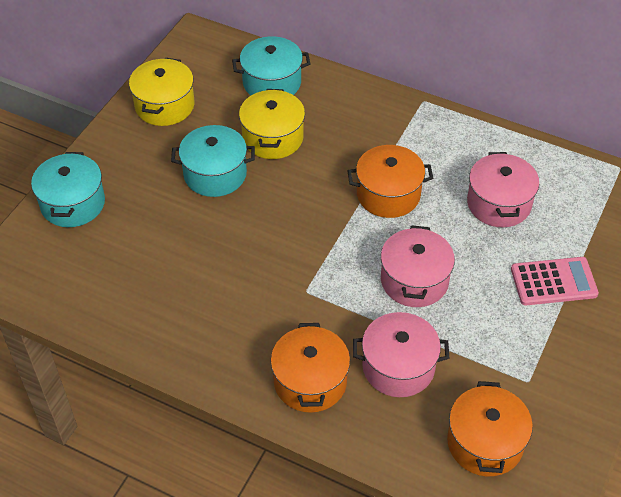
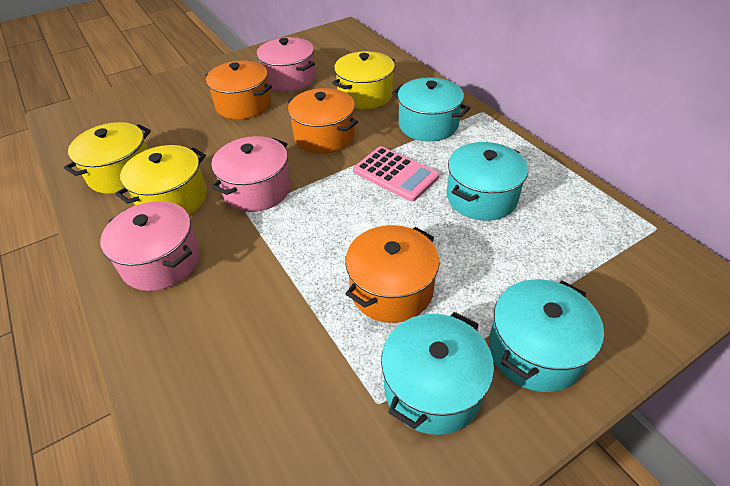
turquoise pot: 3 -> 4
yellow pot: 2 -> 3

